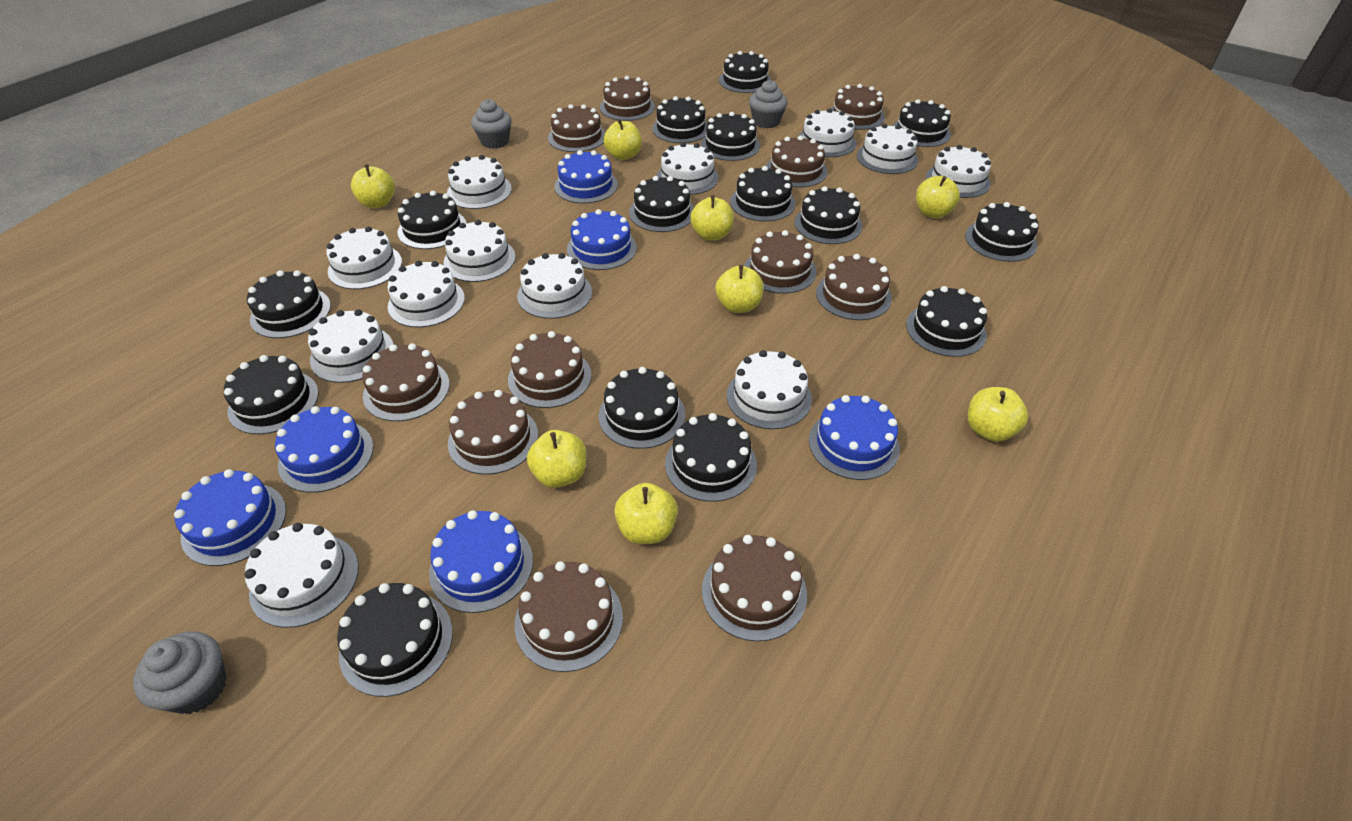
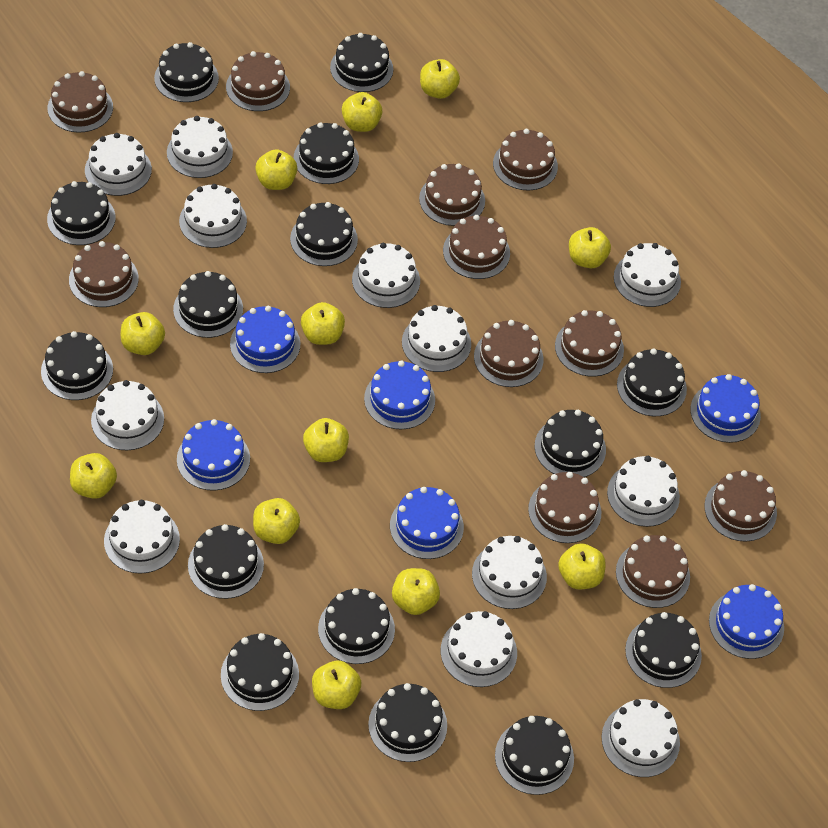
grey cupcake: 3 -> 0
yellow apple: 8 -> 12

